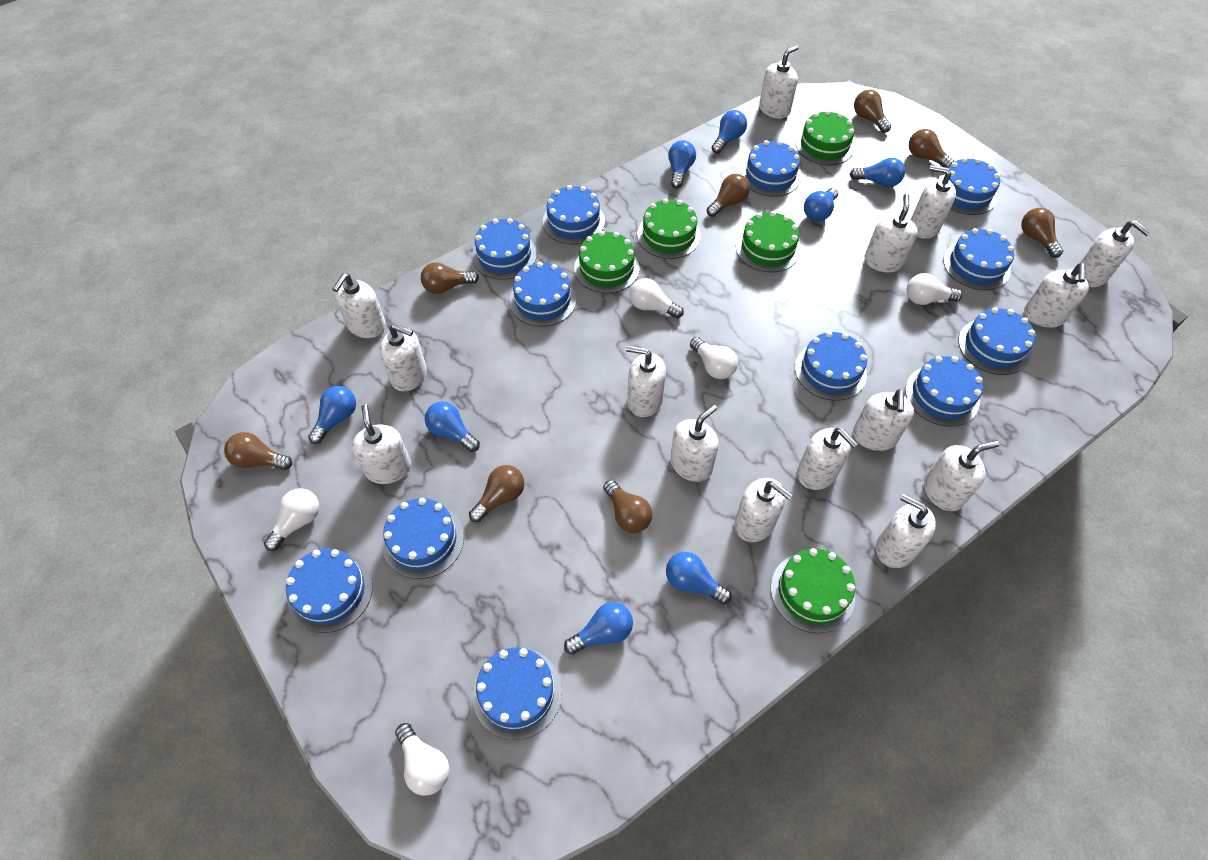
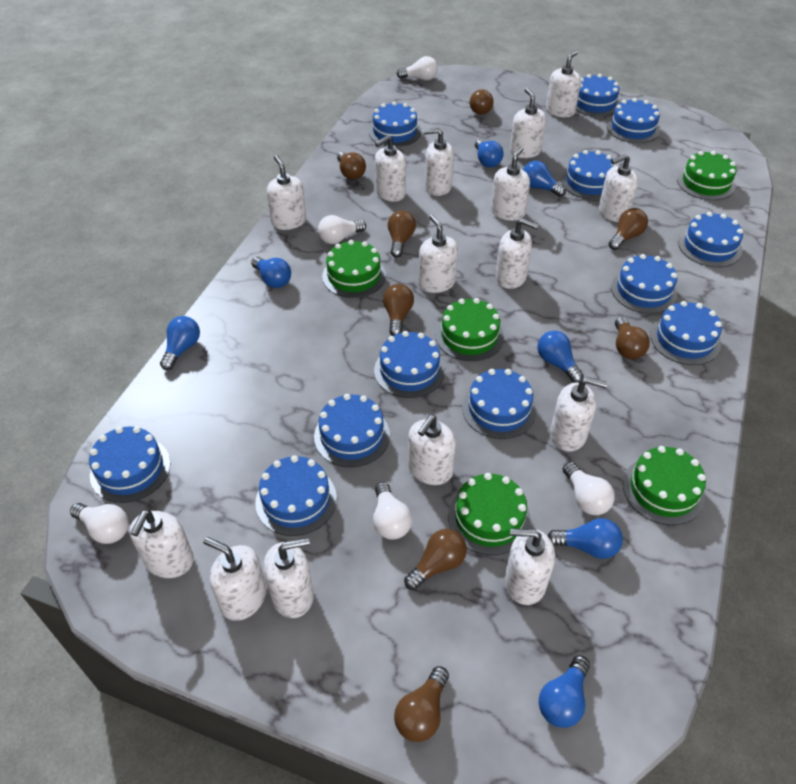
blue light bulb: 8 -> 7

